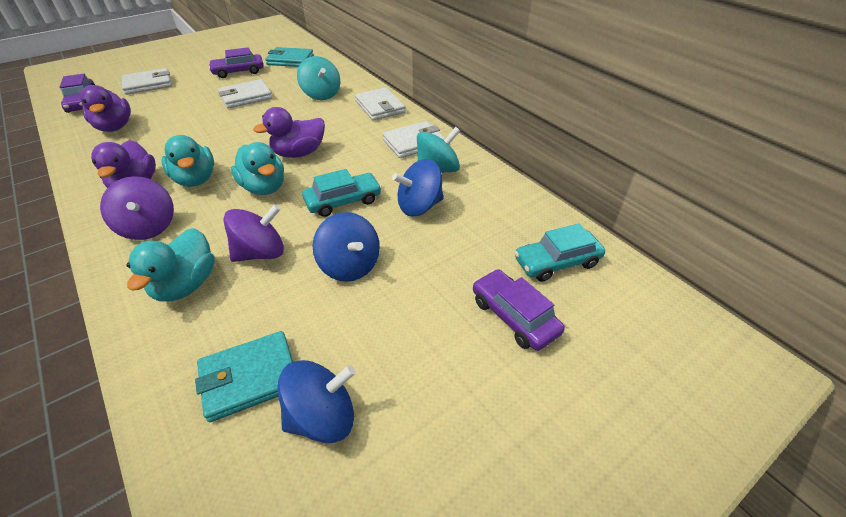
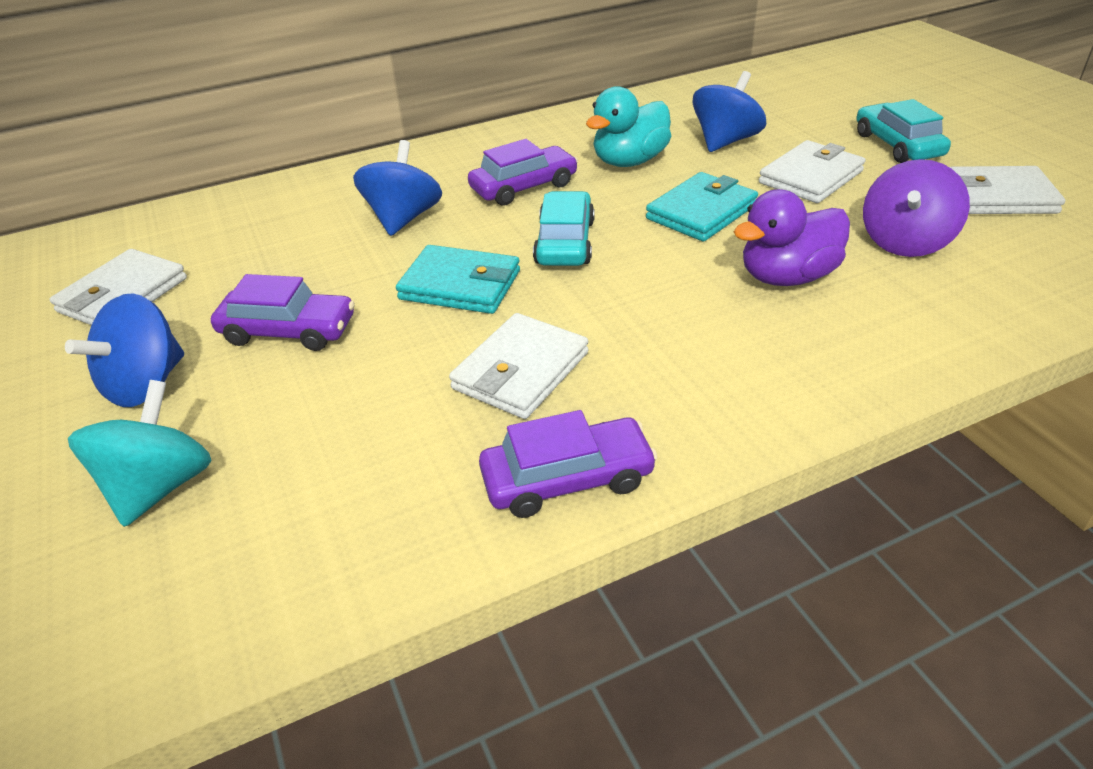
purple duck: 3 -> 1
purple spinning top: 2 -> 1
turquoise duck: 3 -> 1
turquoise spinning top: 2 -> 1

